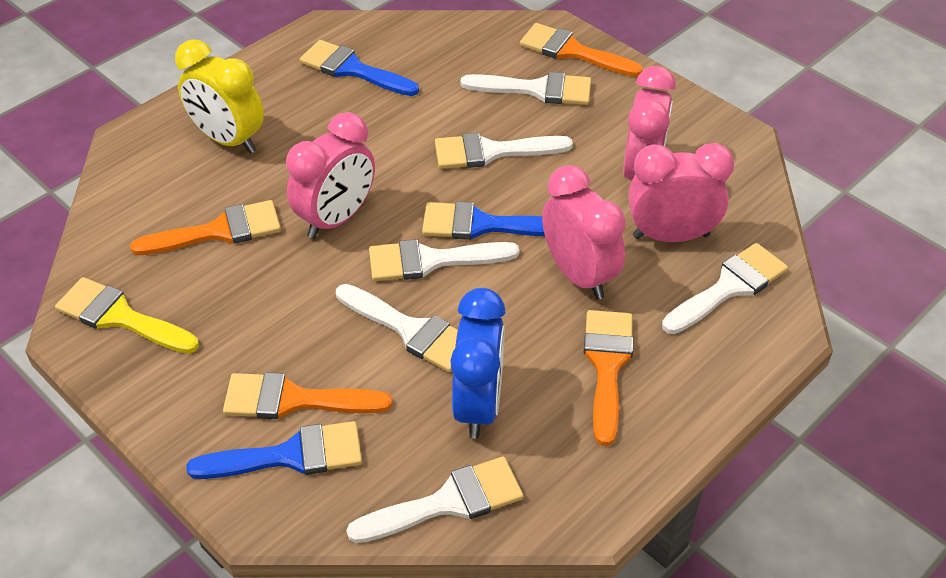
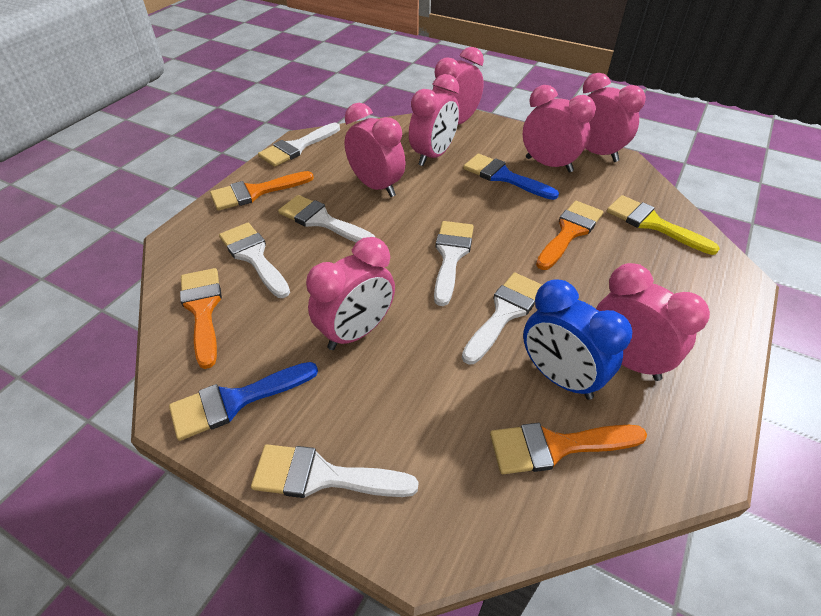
blue brush: 3 -> 2
pink clock: 4 -> 7
yellow clock: 1 -> 0

